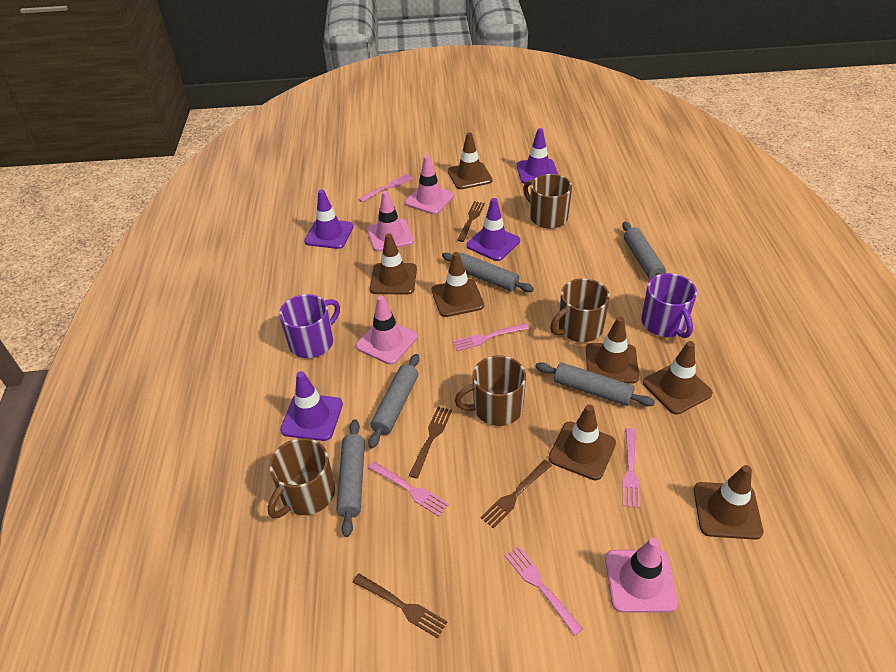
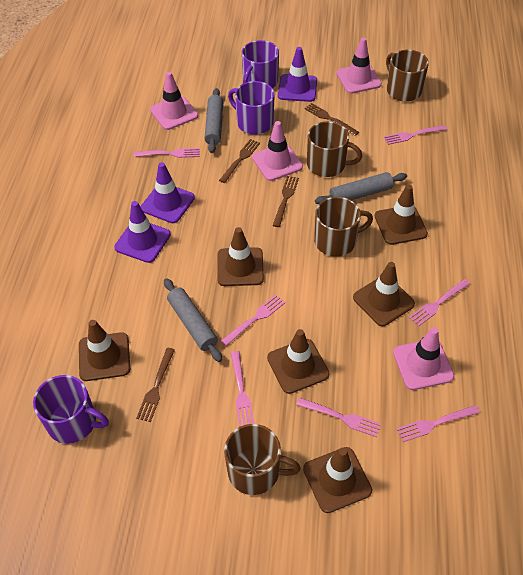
brown traffic cone: 7 -> 6
grey rolling pin: 5 -> 3
pink fork: 5 -> 7
purple mug: 2 -> 3
purple traffic cone: 4 -> 3

